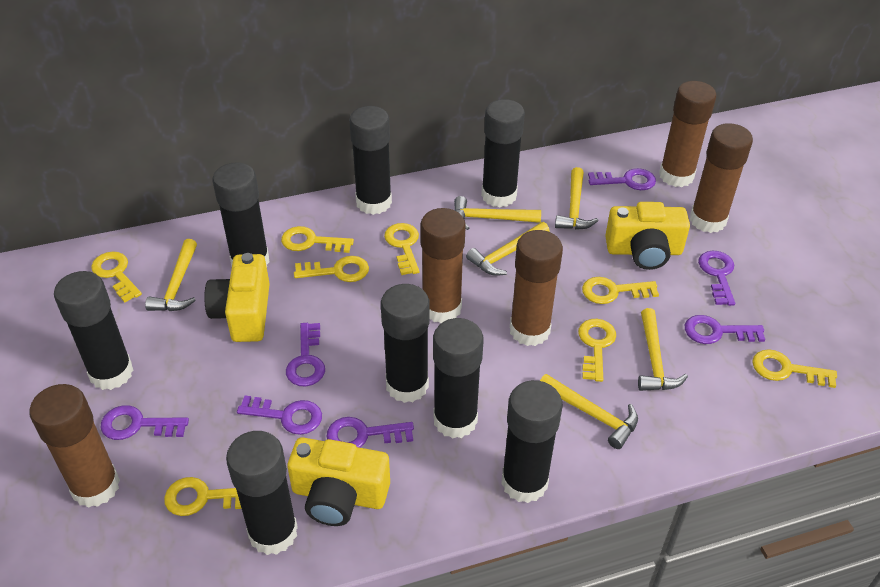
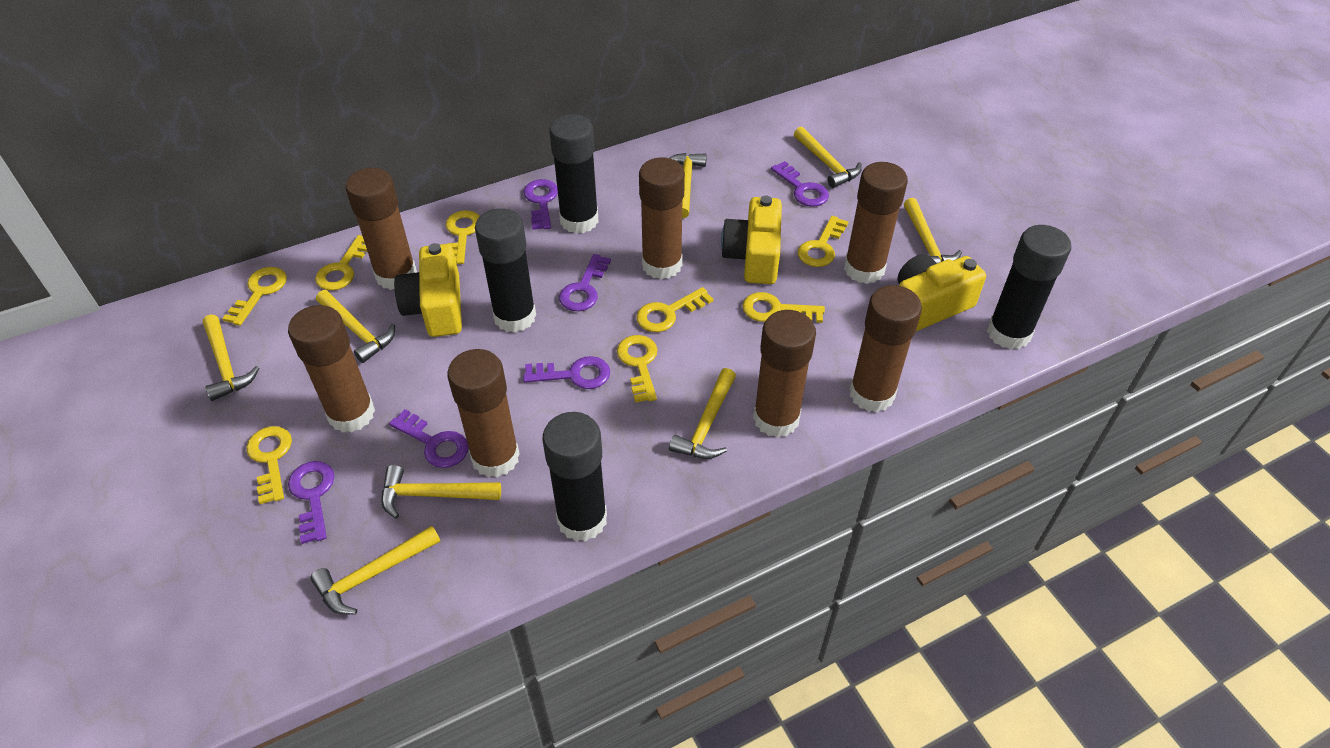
black glue stick: 8 -> 4
brown glue stick: 5 -> 7
purple key: 7 -> 6
yellow hammer: 6 -> 8

